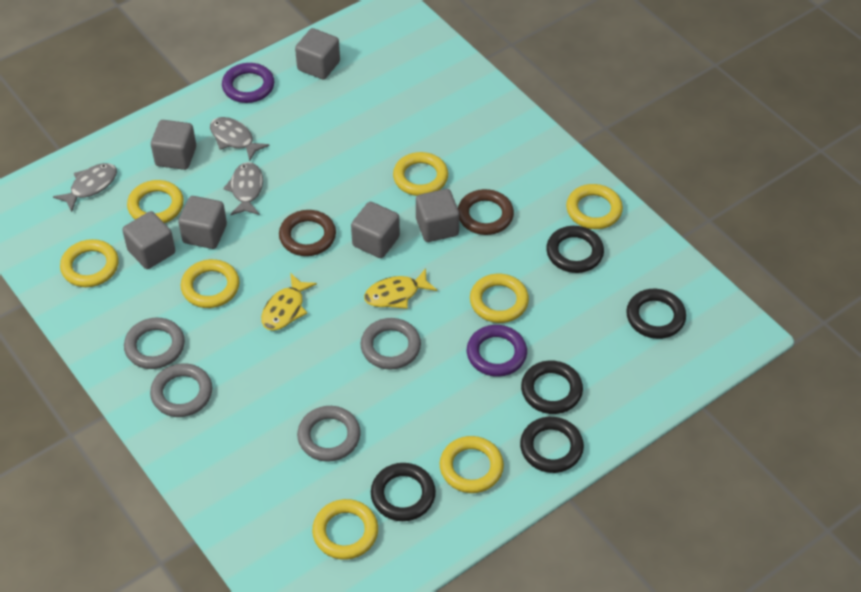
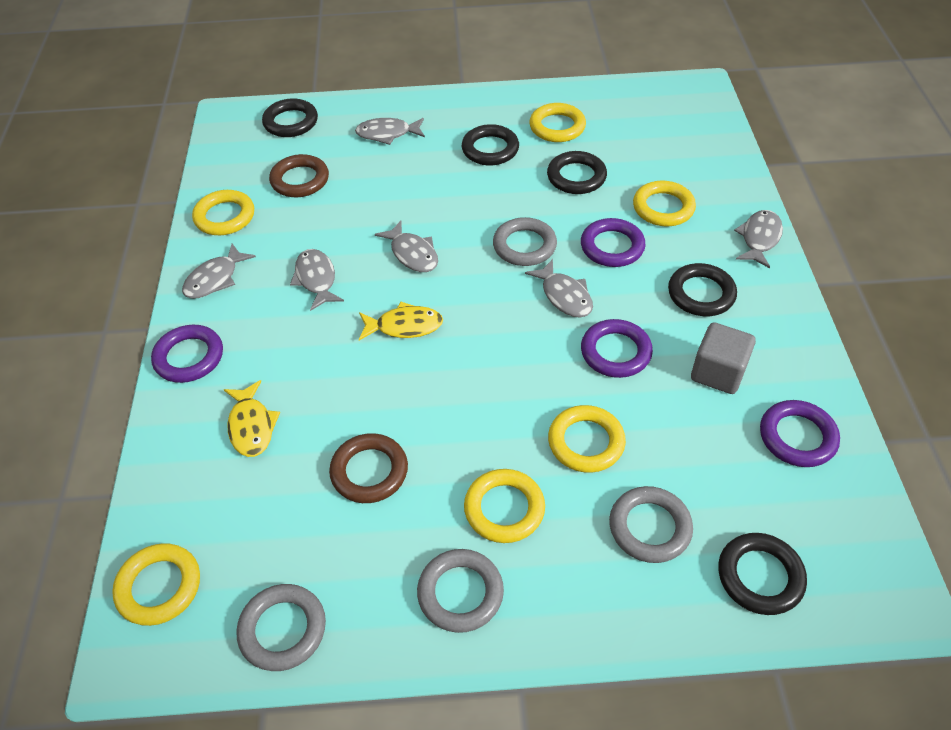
grey cube: 6 -> 1
grey fish: 3 -> 6
purple ring: 2 -> 4
yellow ring: 8 -> 6

